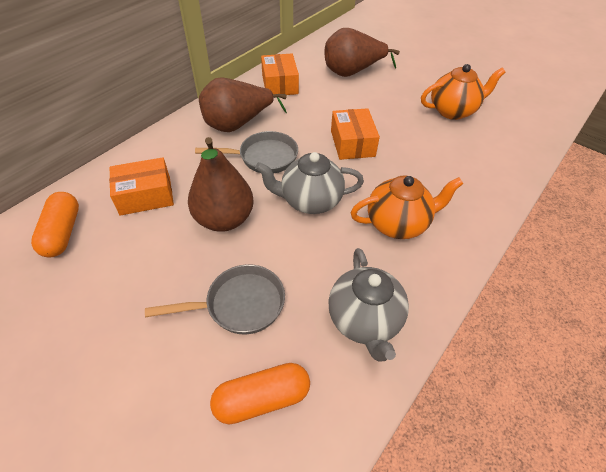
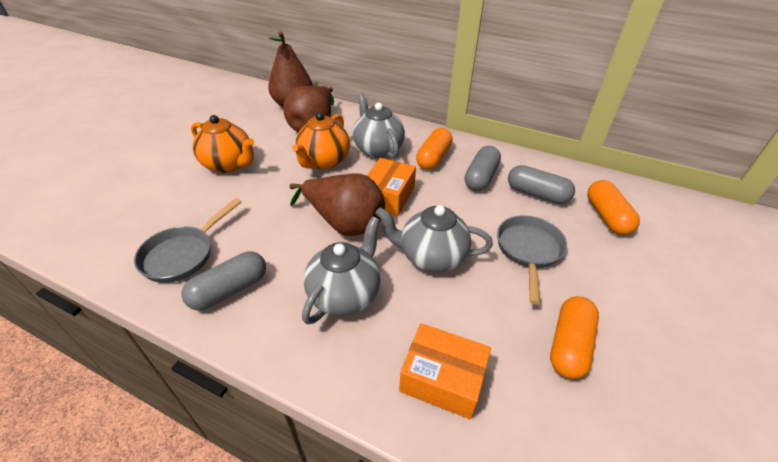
grey capsule: 0 -> 3
grey teapot: 2 -> 3
orange box: 3 -> 2
orange capsule: 2 -> 3

